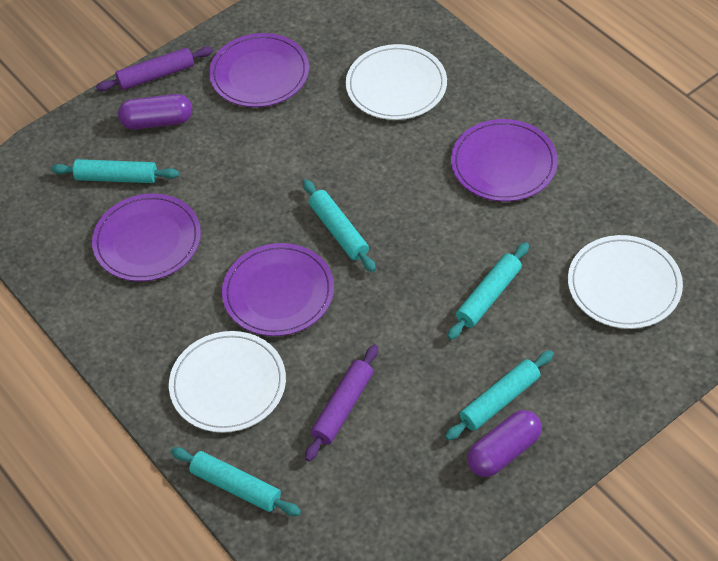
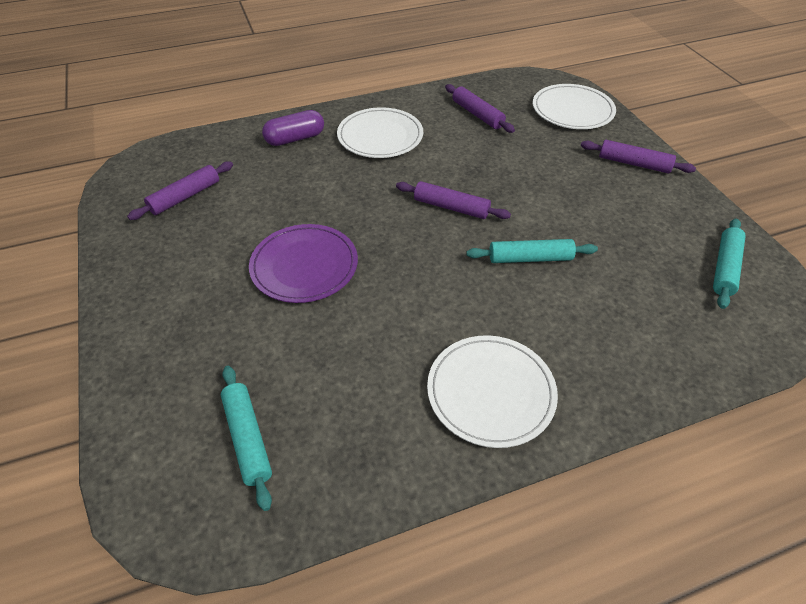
purple capsule: 2 -> 1
purple plate: 4 -> 1
purple rolling pin: 2 -> 4
turquoise rolling pin: 5 -> 3

